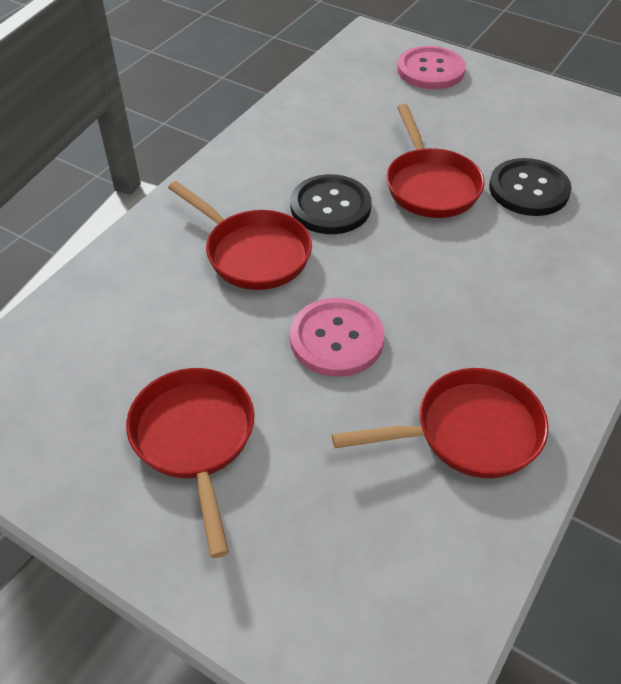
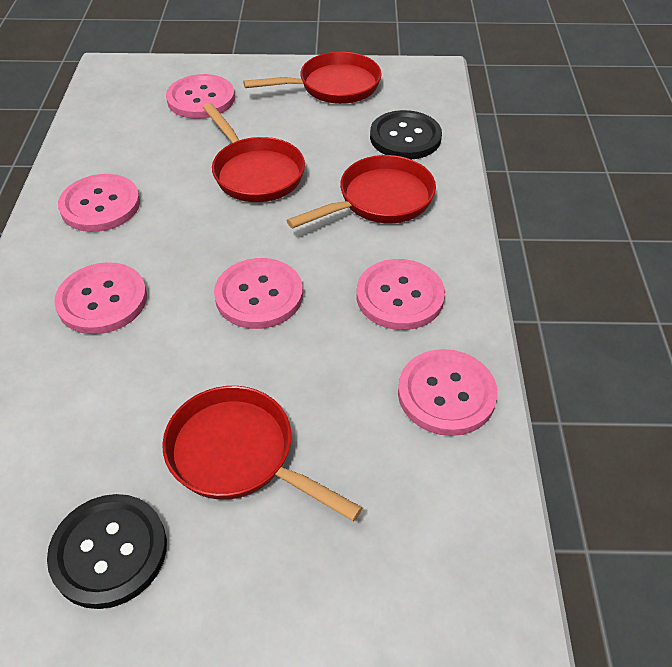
pink button: 2 -> 6

